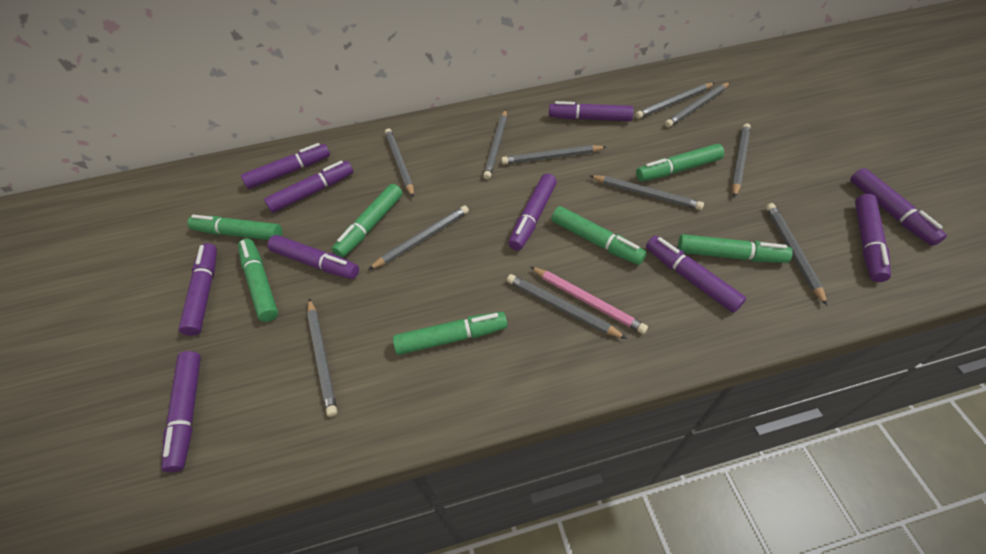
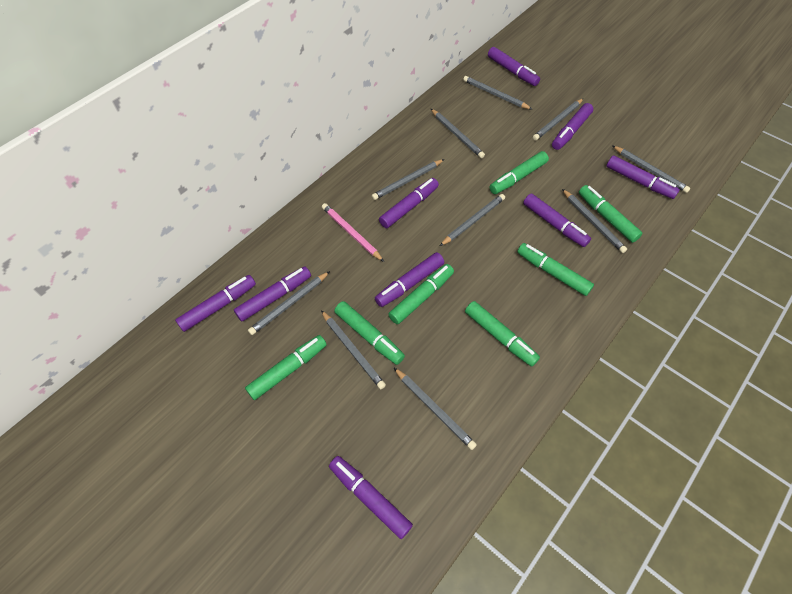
grey pencil: 11 -> 10
purple marker: 10 -> 9

